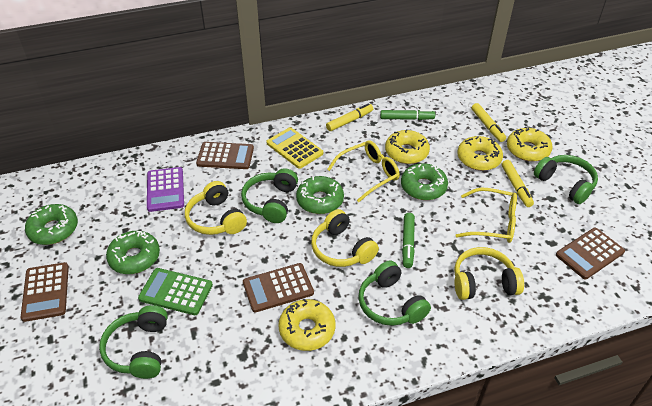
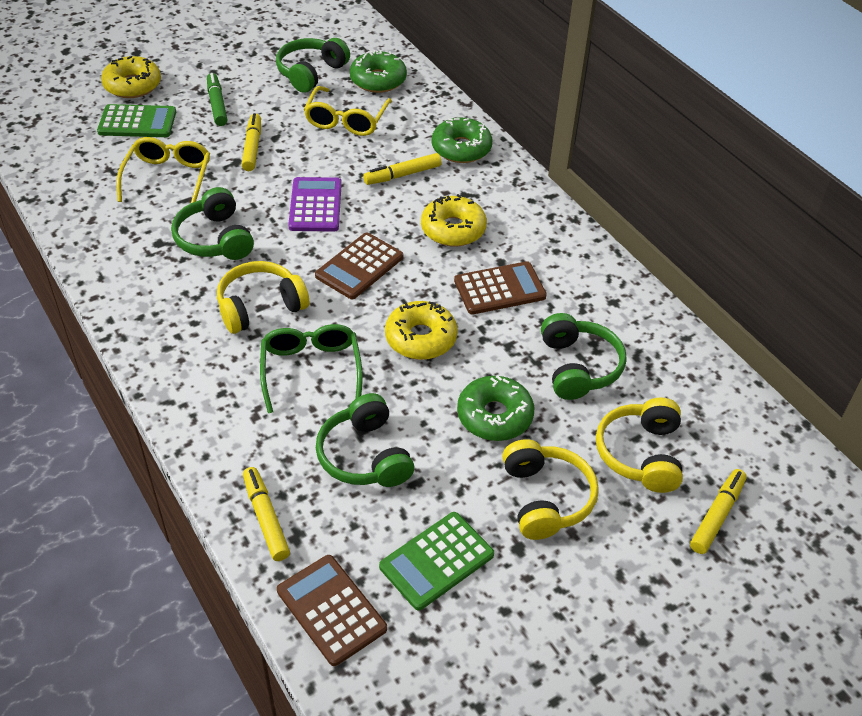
brown calculator: 4 -> 3
green calculator: 1 -> 2
green donut: 4 -> 3
green glasses: 0 -> 1
green marker: 2 -> 1
yellow calculator: 1 -> 0
yellow donut: 4 -> 3
yellow marker: 3 -> 4

